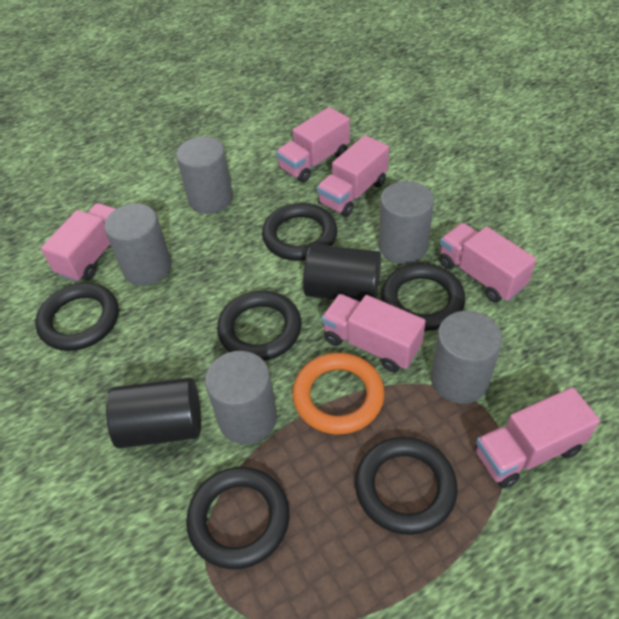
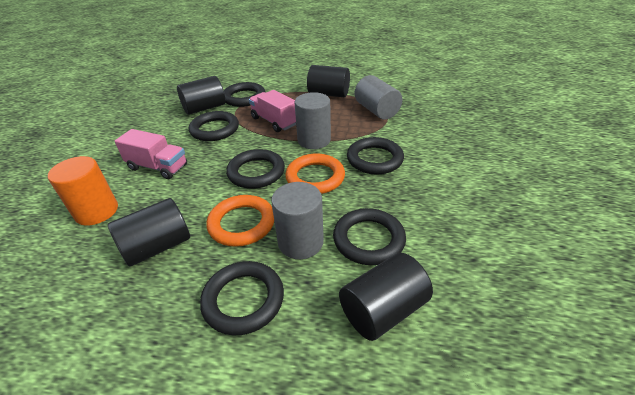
black cylinder: 2 -> 4
grey cylinder: 5 -> 3
orange cylinder: 0 -> 1
orange ring: 1 -> 2
pink truck: 6 -> 2

